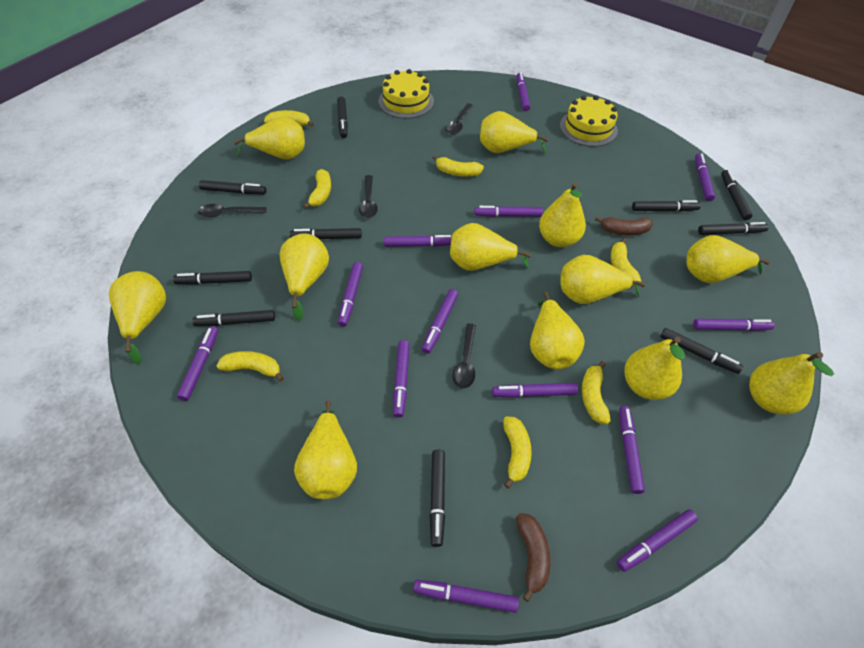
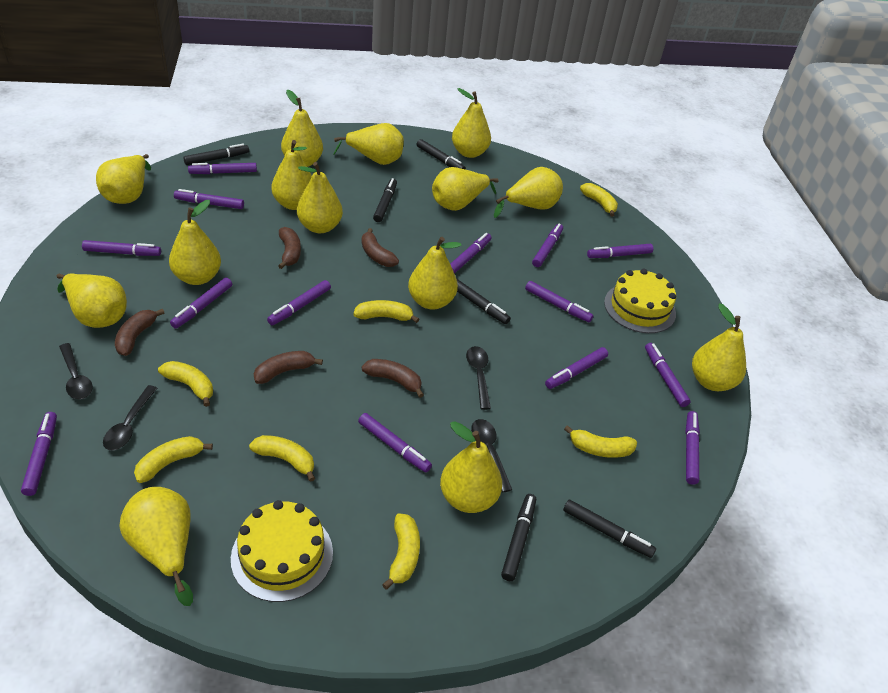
black marker: 10 -> 6
brown banana: 2 -> 5
purple marker: 13 -> 14
yellow pear: 12 -> 14

